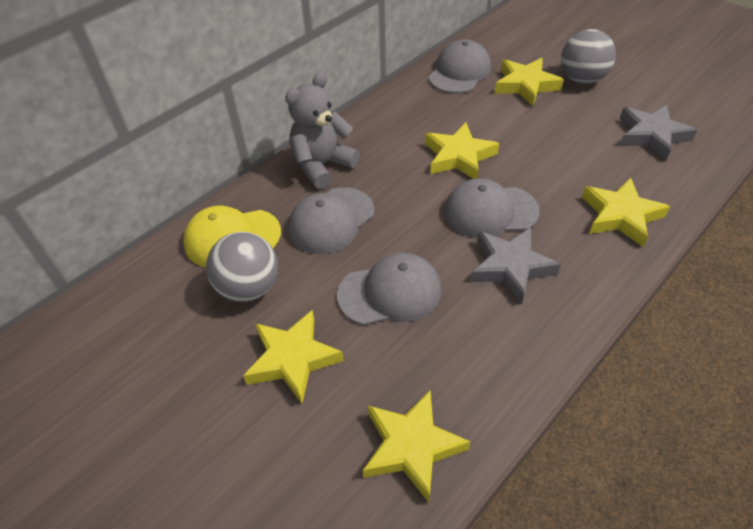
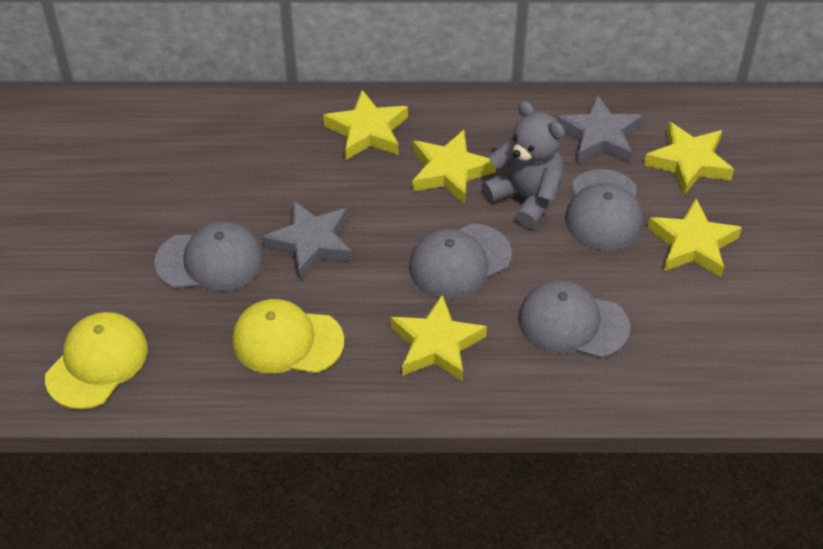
grey ball: 2 -> 0
yellow cap: 1 -> 2

